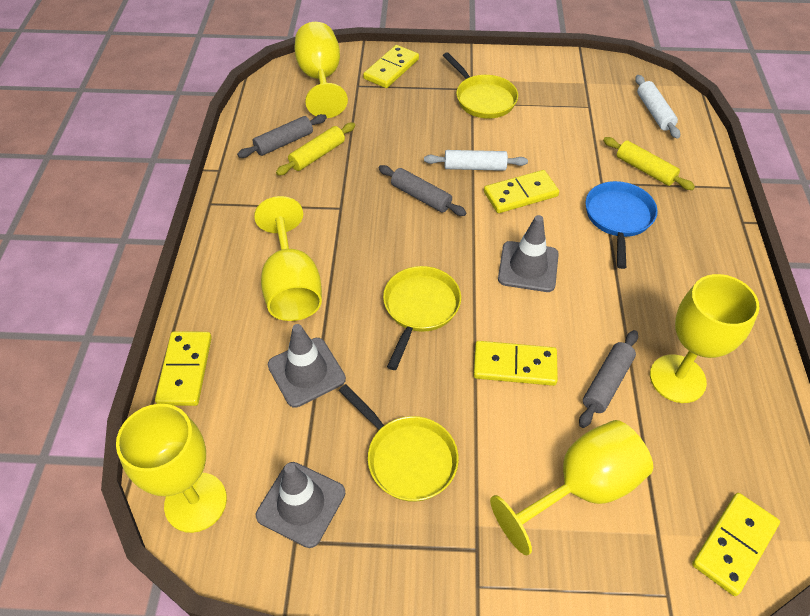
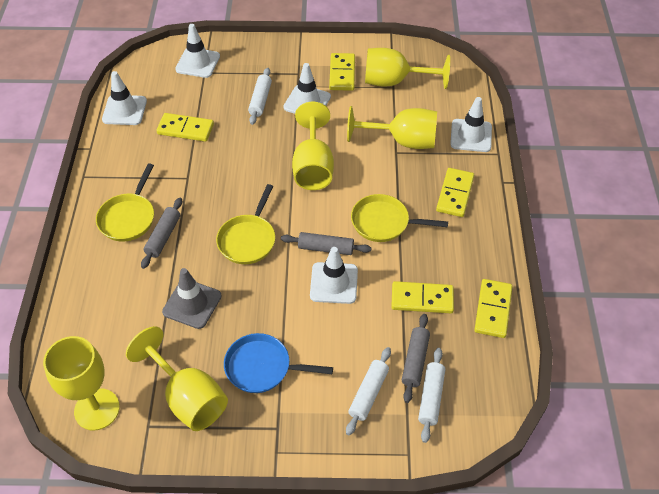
grey traffic cone: 3 -> 1
white rolling pin: 2 -> 3
white traffic cone: 0 -> 5
yellow rolling pin: 2 -> 0

